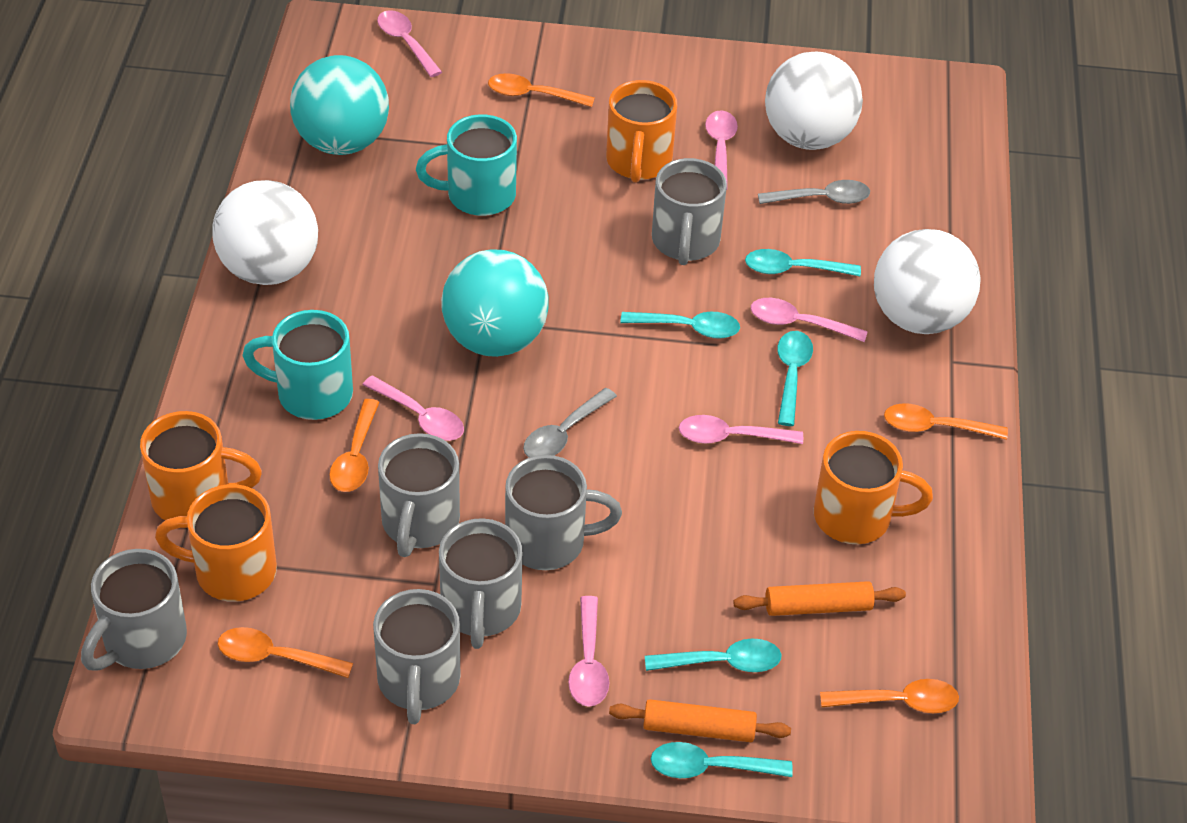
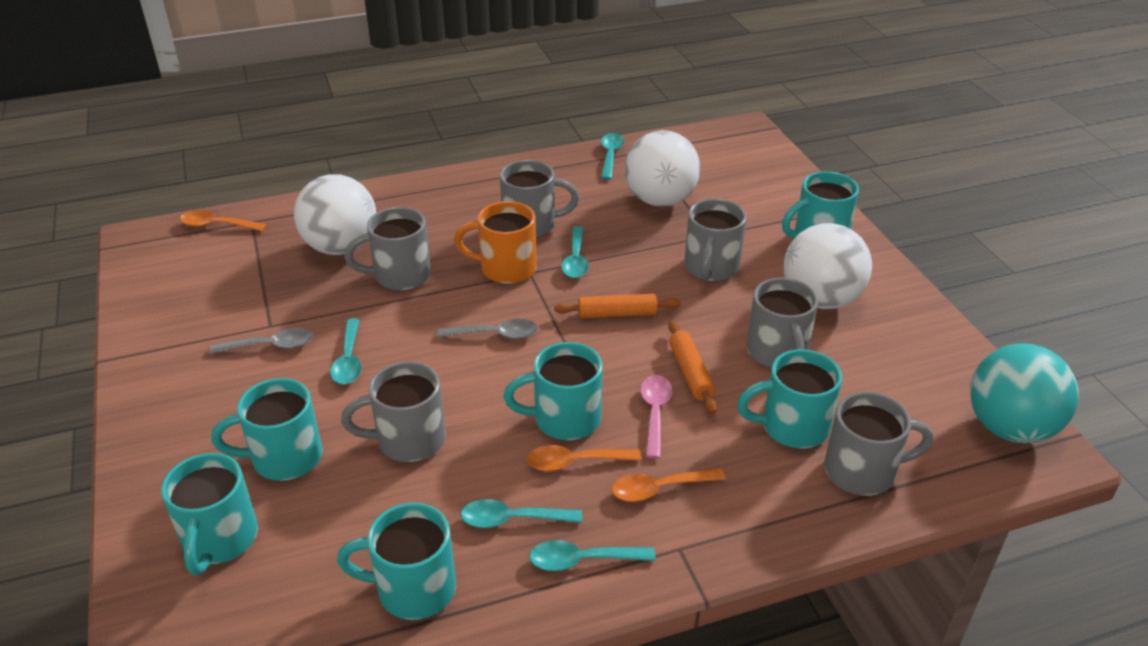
orange mug: 4 -> 1
orange spoon: 5 -> 3
pink spoon: 6 -> 1
turquoise ball: 2 -> 1
turquoise mug: 2 -> 6

